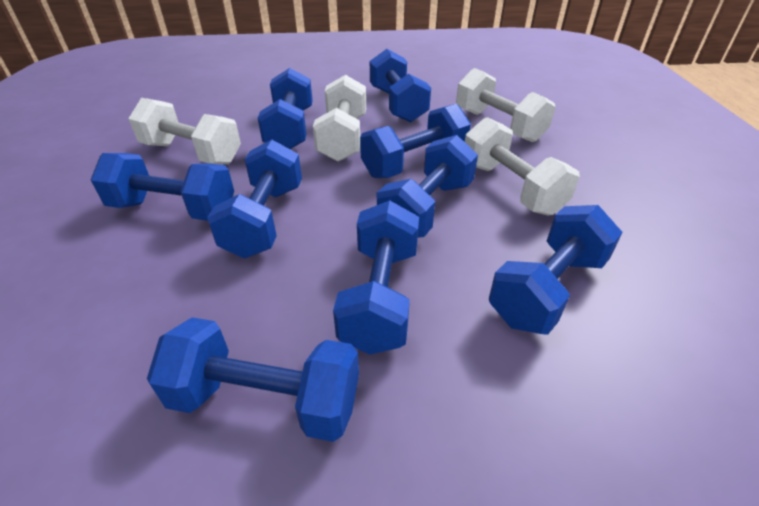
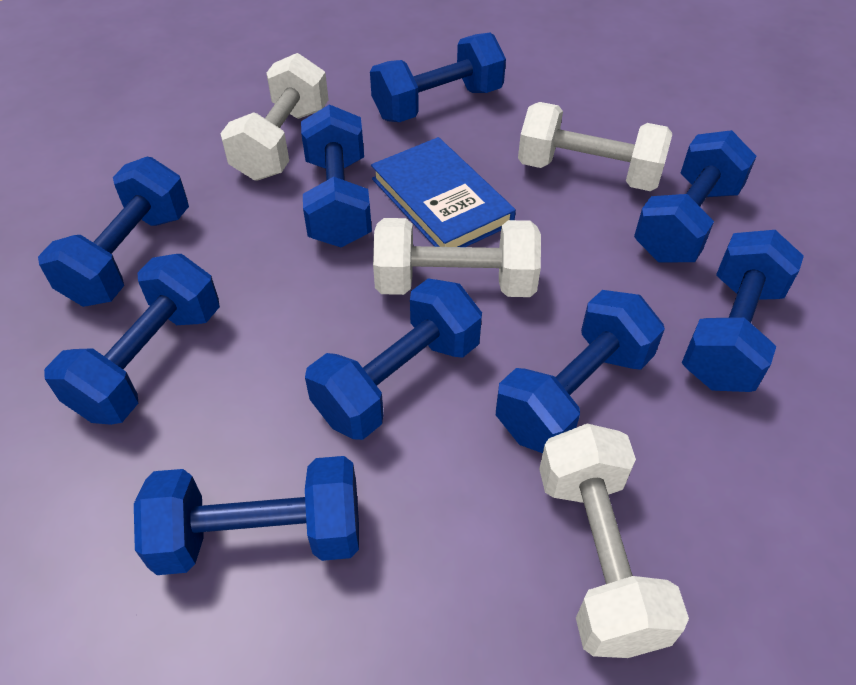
blue book: 0 -> 1

